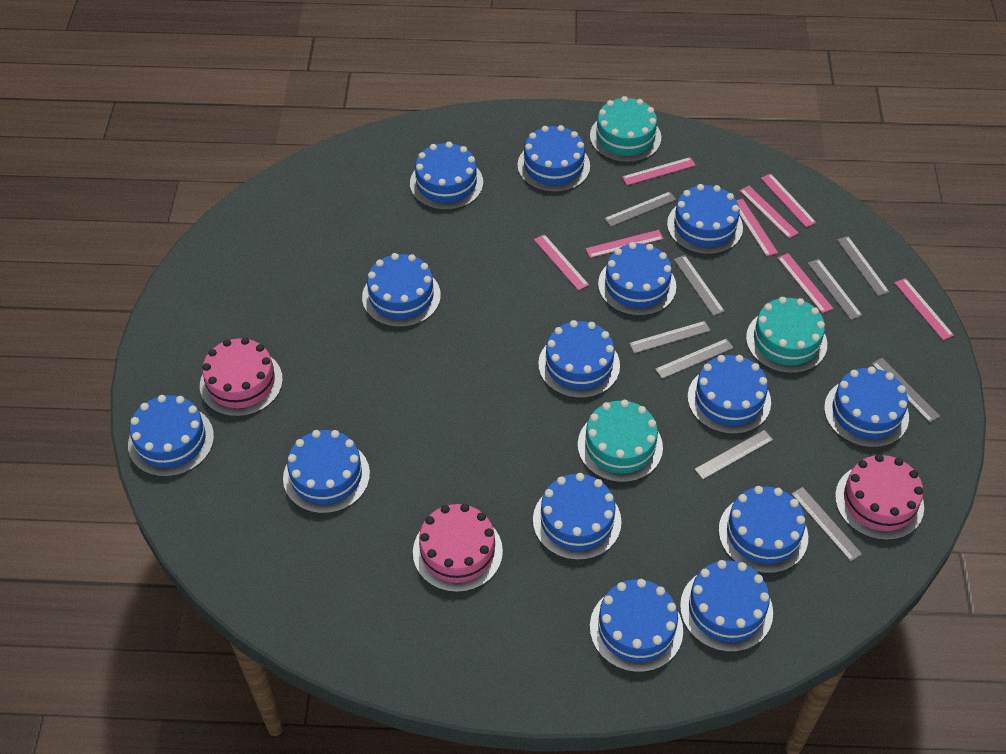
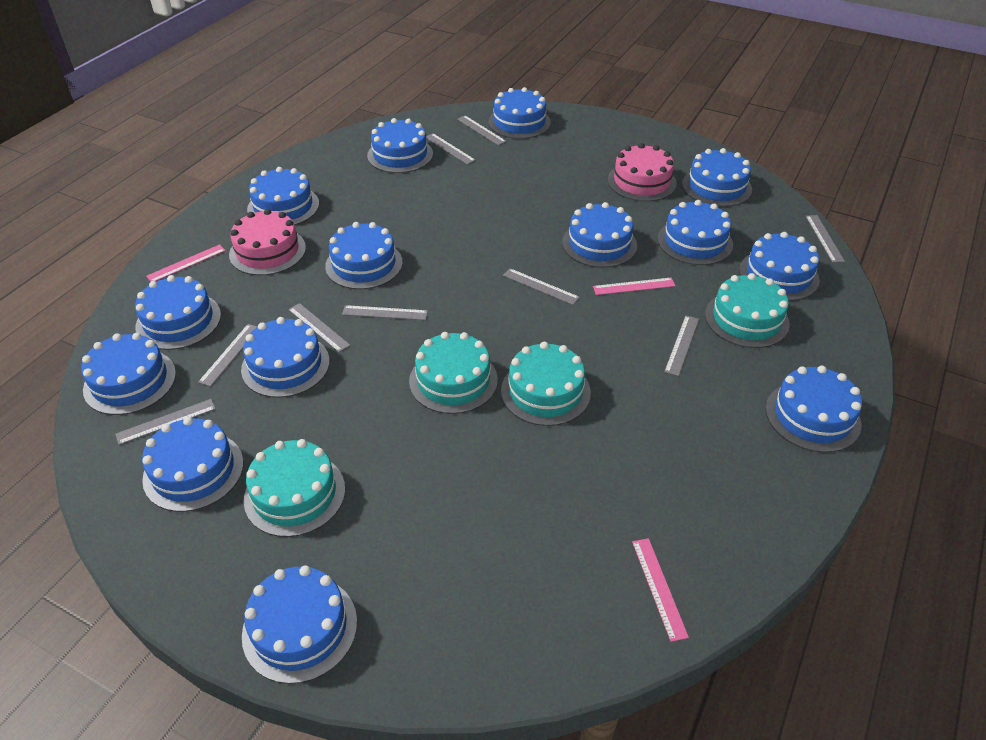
pink cake: 3 -> 2
pink ruler: 8 -> 3
turquoise cake: 3 -> 4

